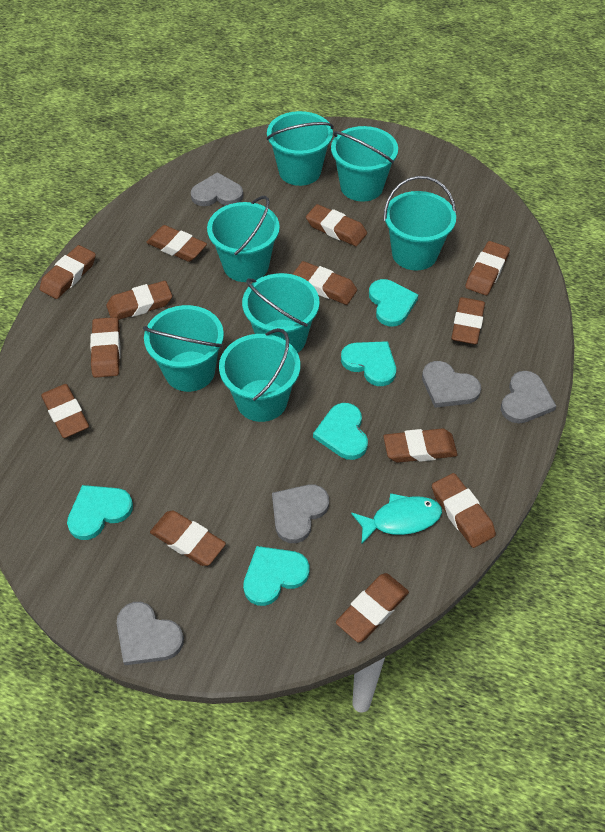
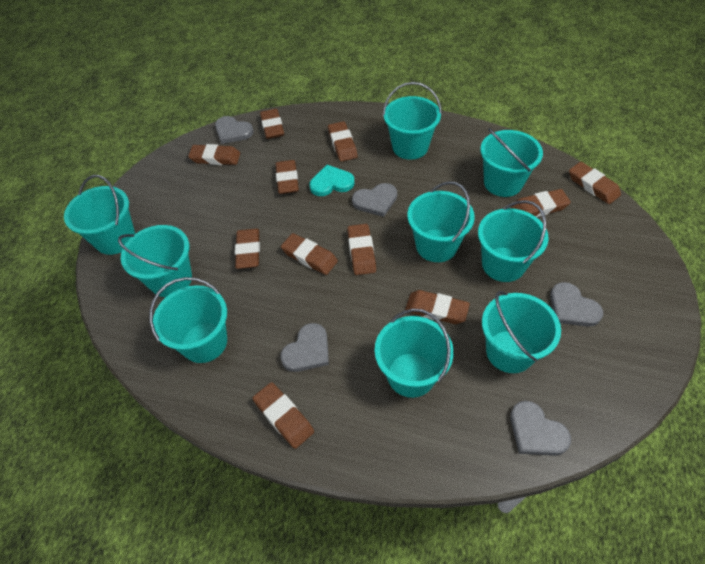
brown eraser: 13 -> 11
turquoise bucket: 7 -> 9
turquoise fish: 1 -> 0
turquoise heart: 5 -> 1

